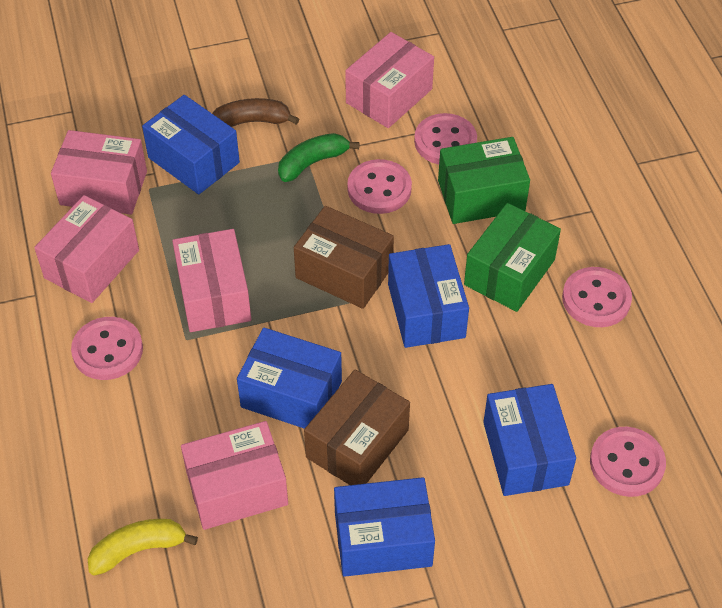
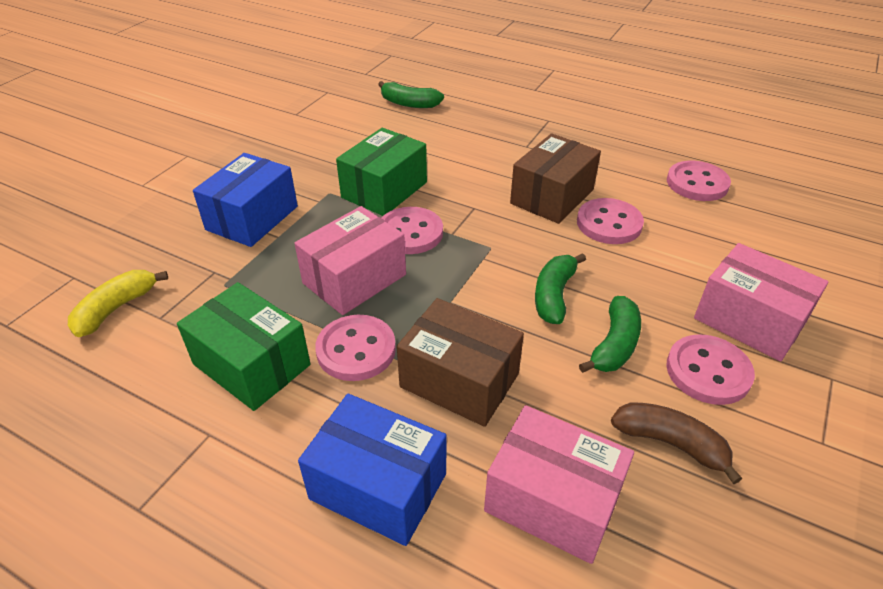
blue box: 5 -> 2
green banana: 1 -> 3
pink box: 5 -> 3

